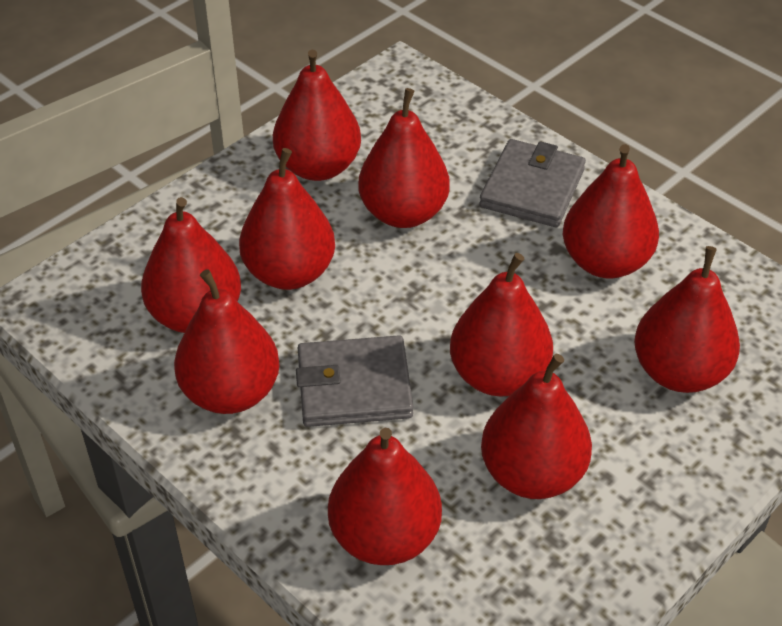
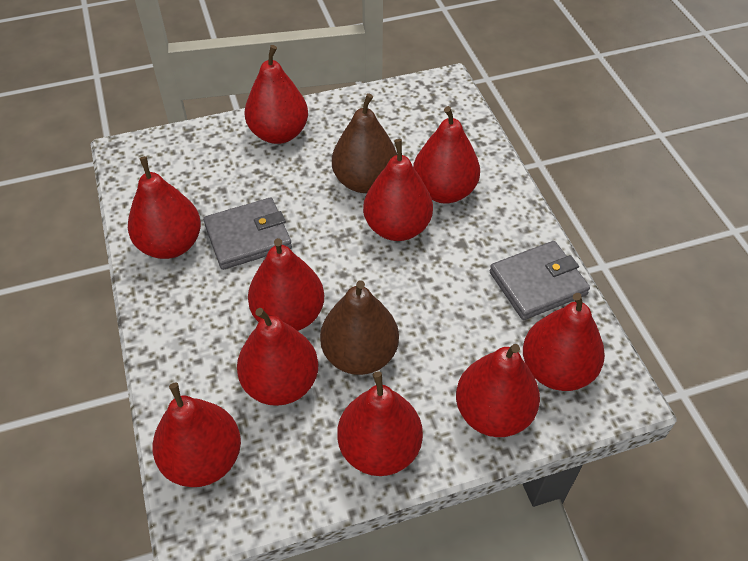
brown pear: 0 -> 2

